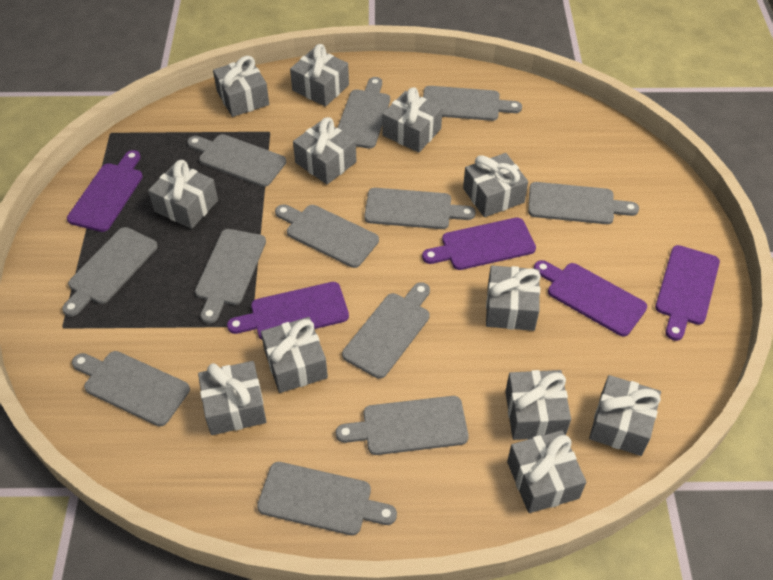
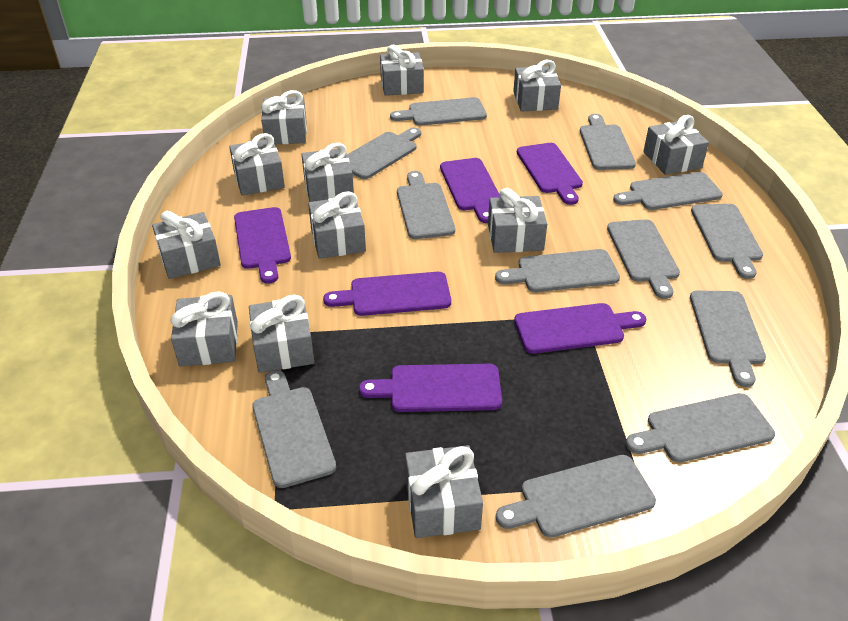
purple cutting board: 5 -> 6

